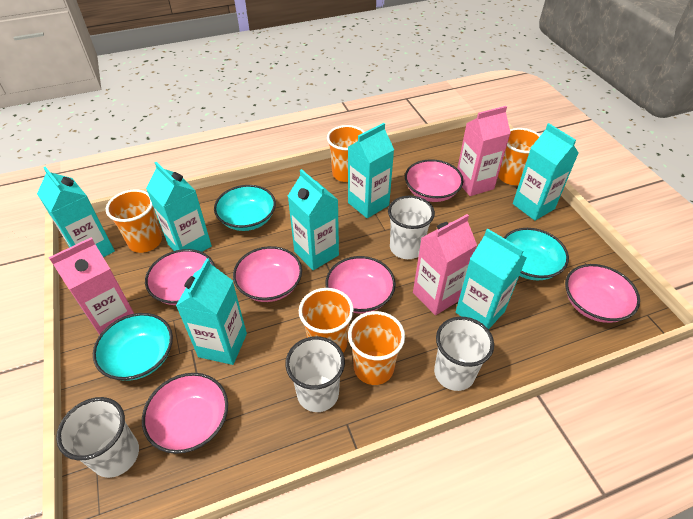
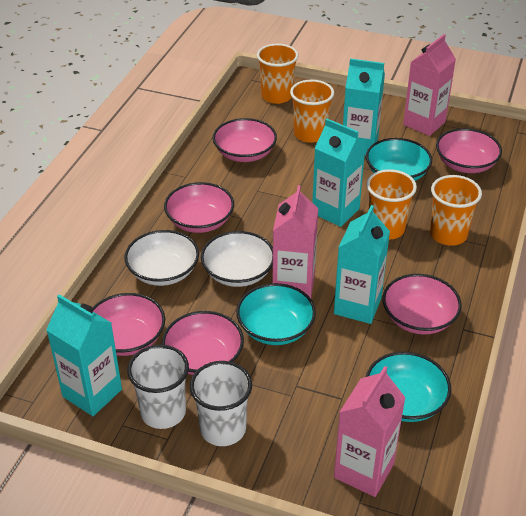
orange cup: 5 -> 4
turquoise carton: 7 -> 4
white bowl: 0 -> 2
white cup: 4 -> 2

